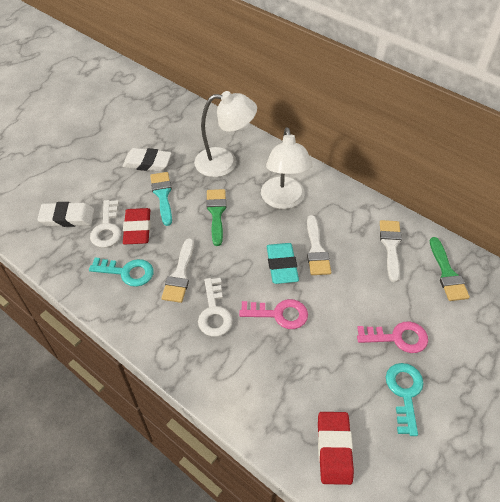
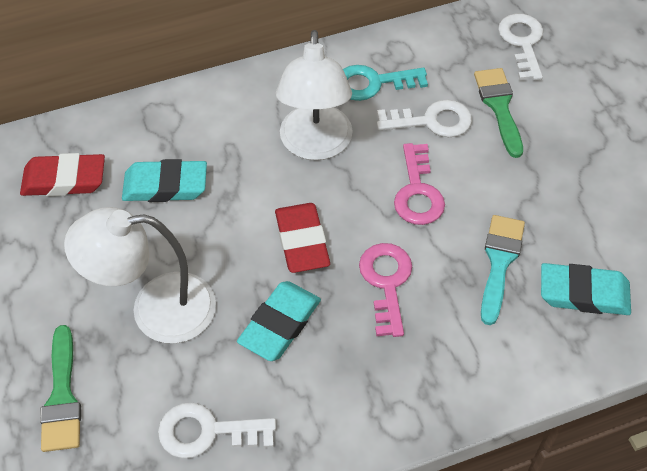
turquoise eraser: 1 -> 3
turquoise key: 2 -> 1
white brush: 3 -> 0
white eraser: 2 -> 0
white key: 2 -> 3

